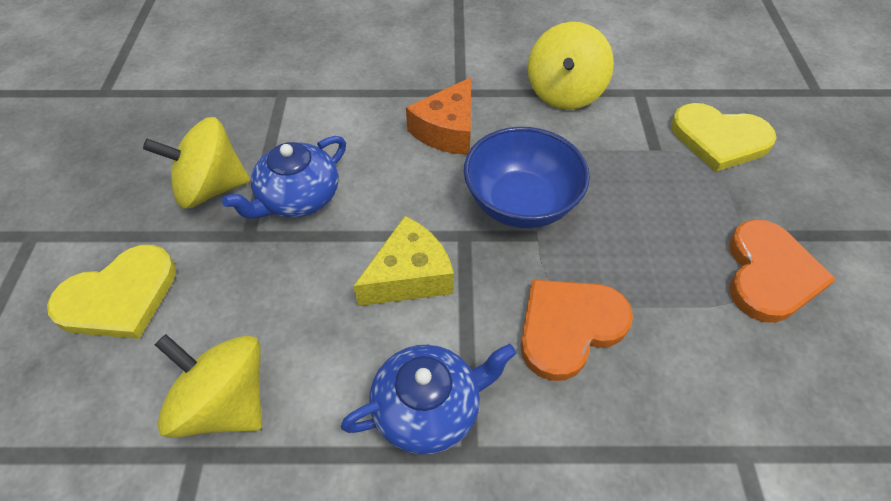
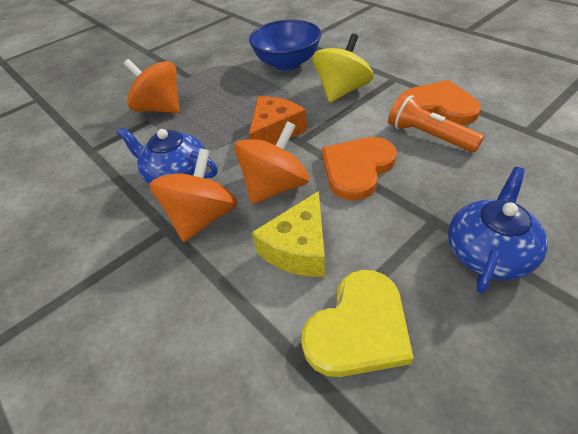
orange flashlight: 0 -> 1
orange spinning top: 0 -> 3
yellow heart: 2 -> 1
yellow spinning top: 3 -> 1

